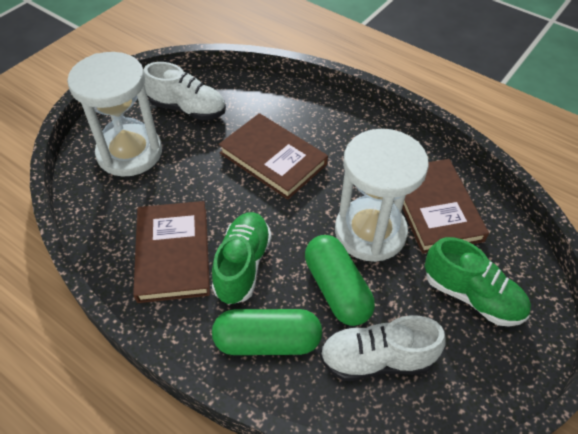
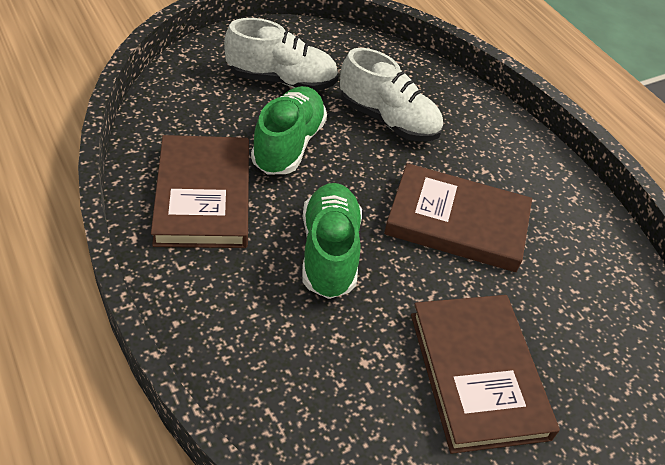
green capsule: 2 -> 0
white hourglass: 2 -> 0

